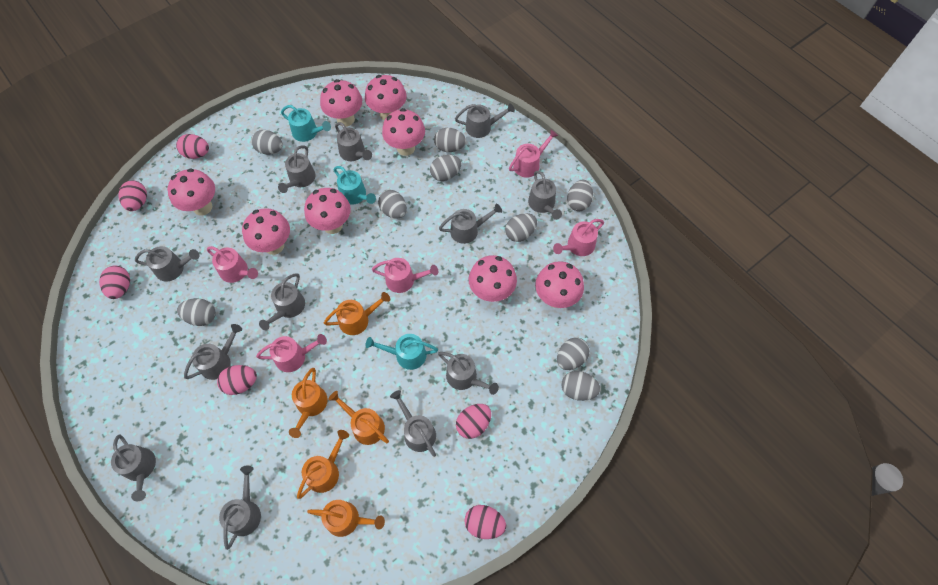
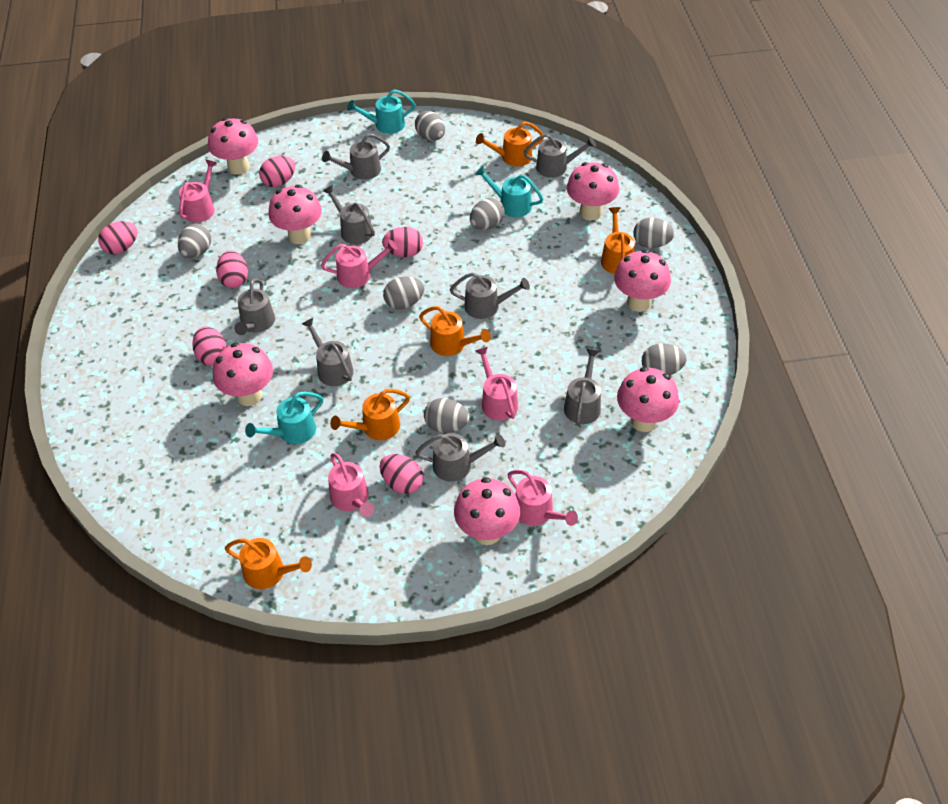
grey egg: 9 -> 7
grey watering can: 12 -> 8
pink mushroom: 8 -> 7

